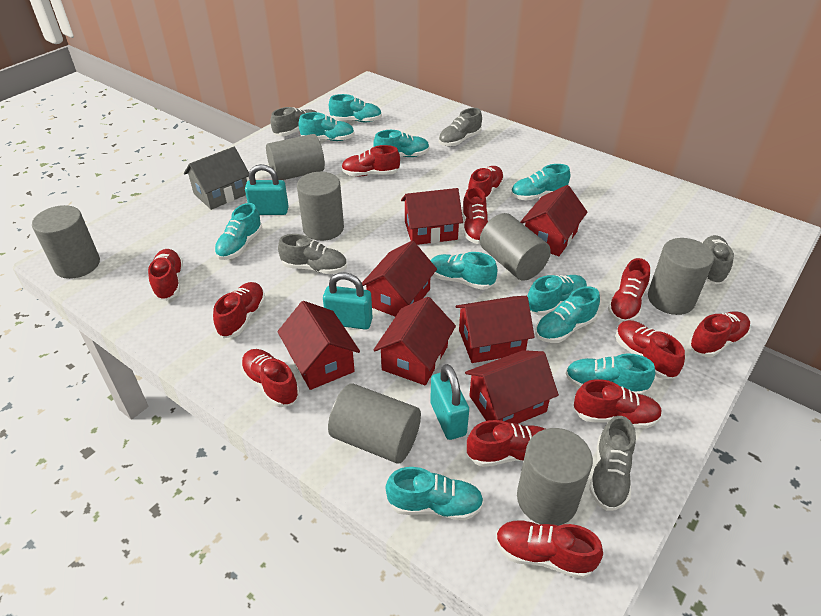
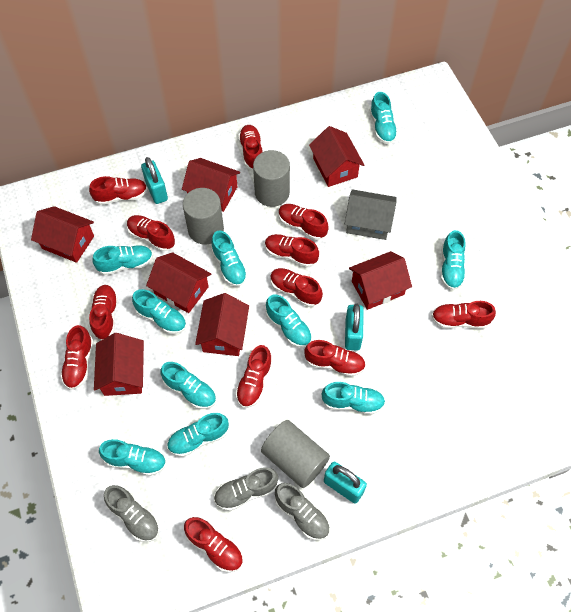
grey cylinder: 7 -> 3
grey shoe: 5 -> 3

